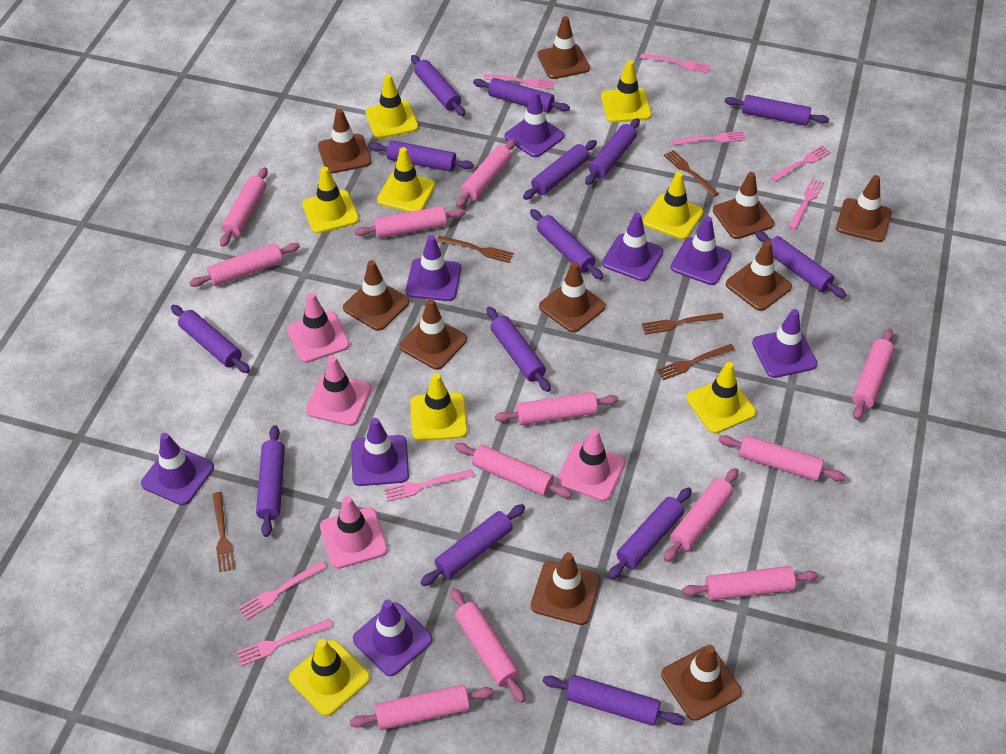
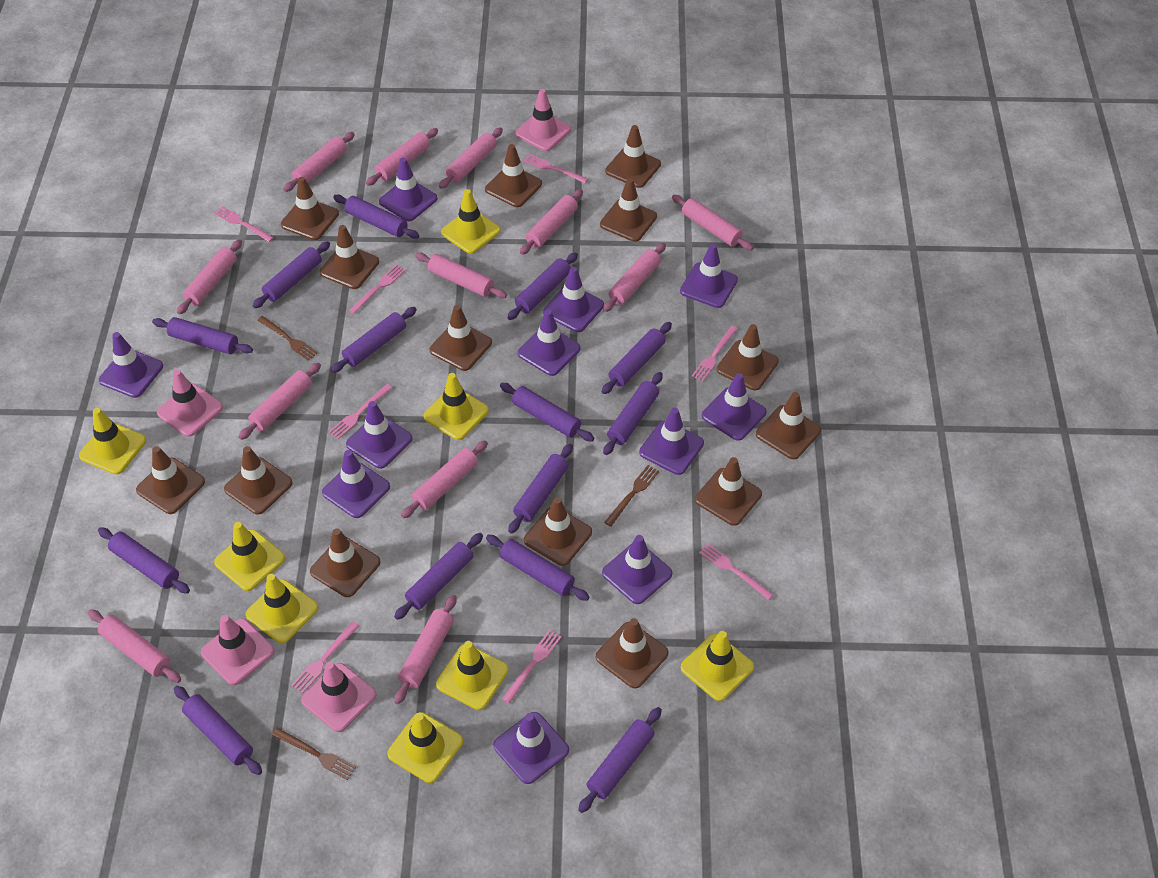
brown fork: 5 -> 3
brown traffic cone: 10 -> 14
purple traffic cone: 8 -> 11

